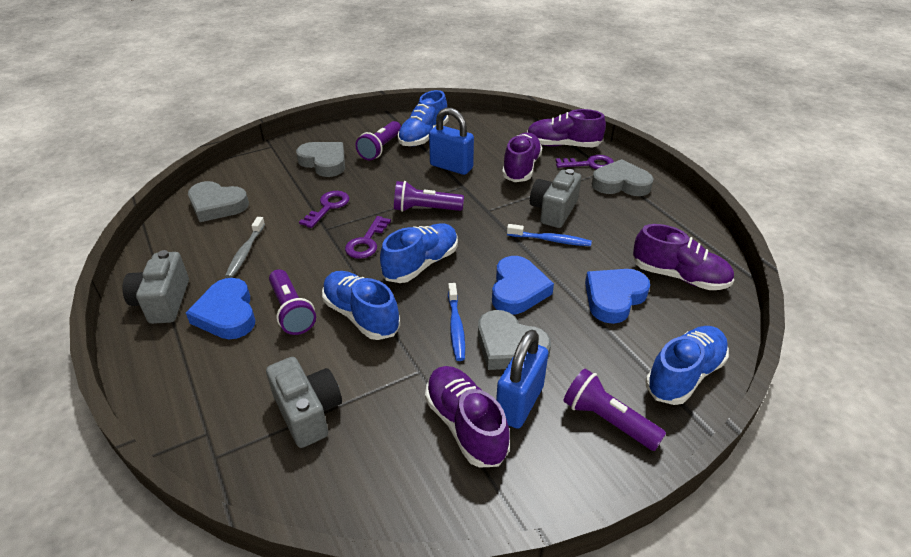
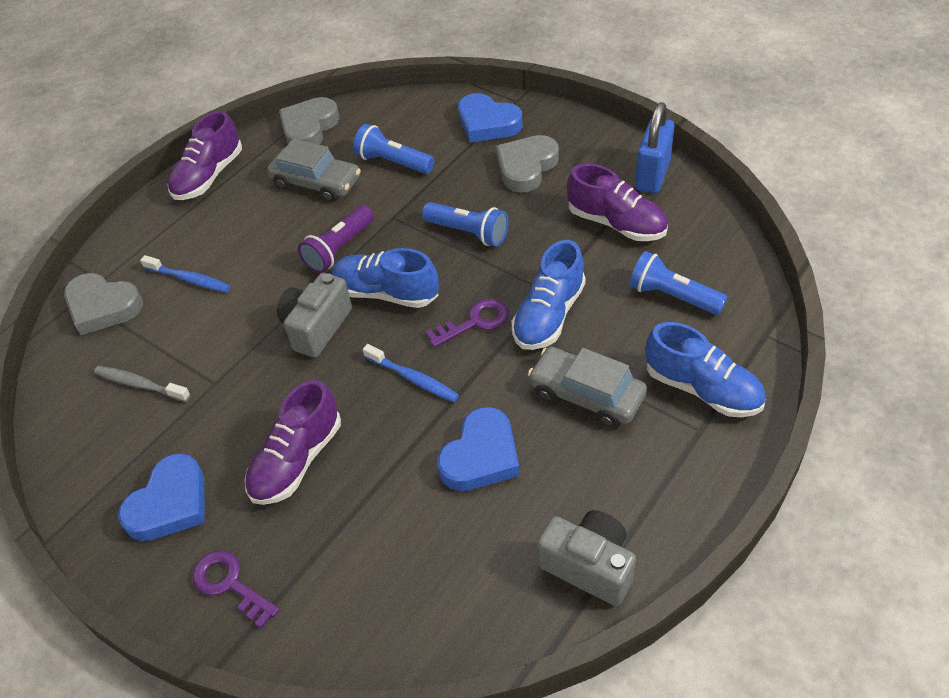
blue flashlight: 0 -> 3
blue padlock: 2 -> 1
blue shoe: 4 -> 3
grey camera: 3 -> 2
grey car: 0 -> 2
grey heart: 4 -> 3
purple flashlight: 4 -> 1
purple key: 3 -> 2
purple shoe: 4 -> 3

